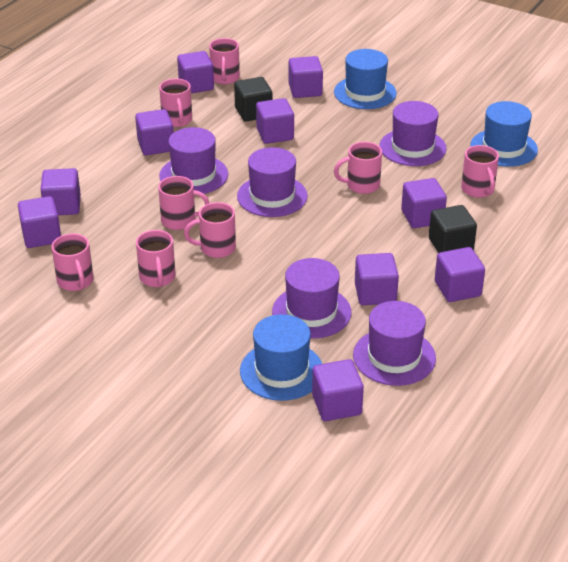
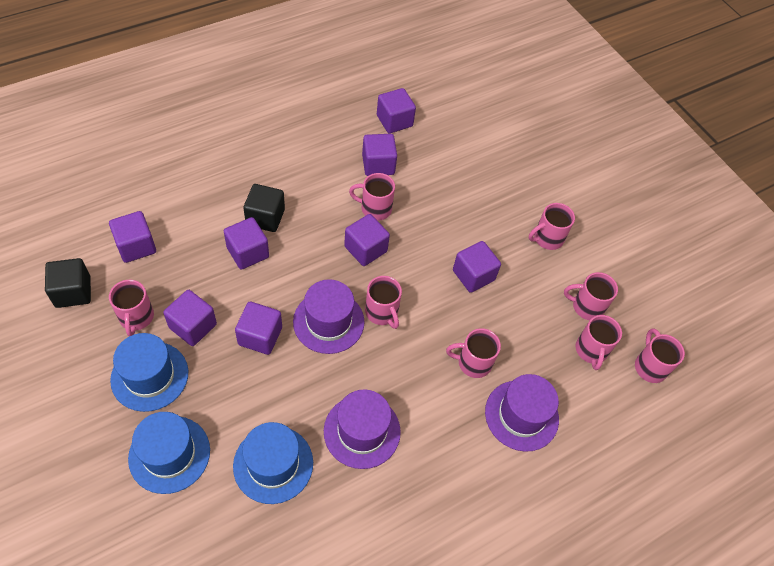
purple cube: 10 -> 8
purple hat: 5 -> 3

